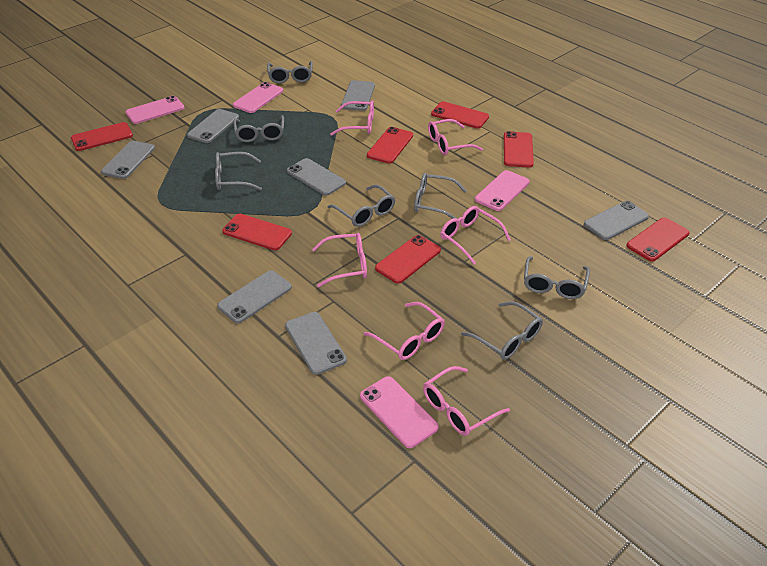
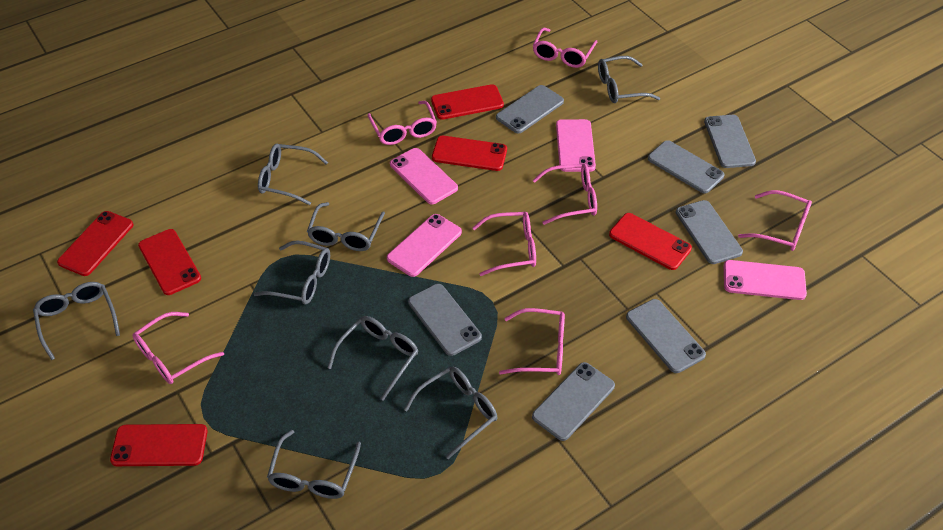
grey glasses: 7 -> 8
pink glasses: 6 -> 7
red phone: 7 -> 6

